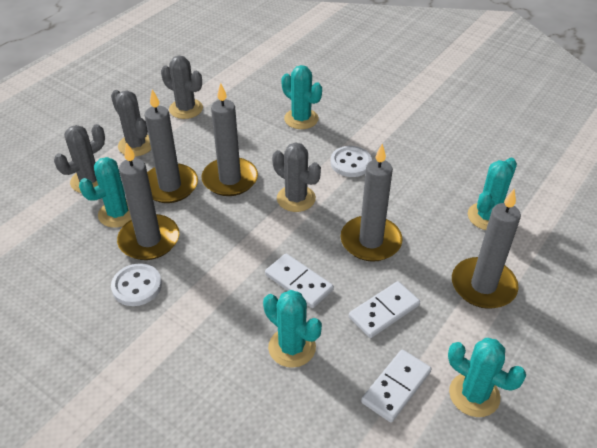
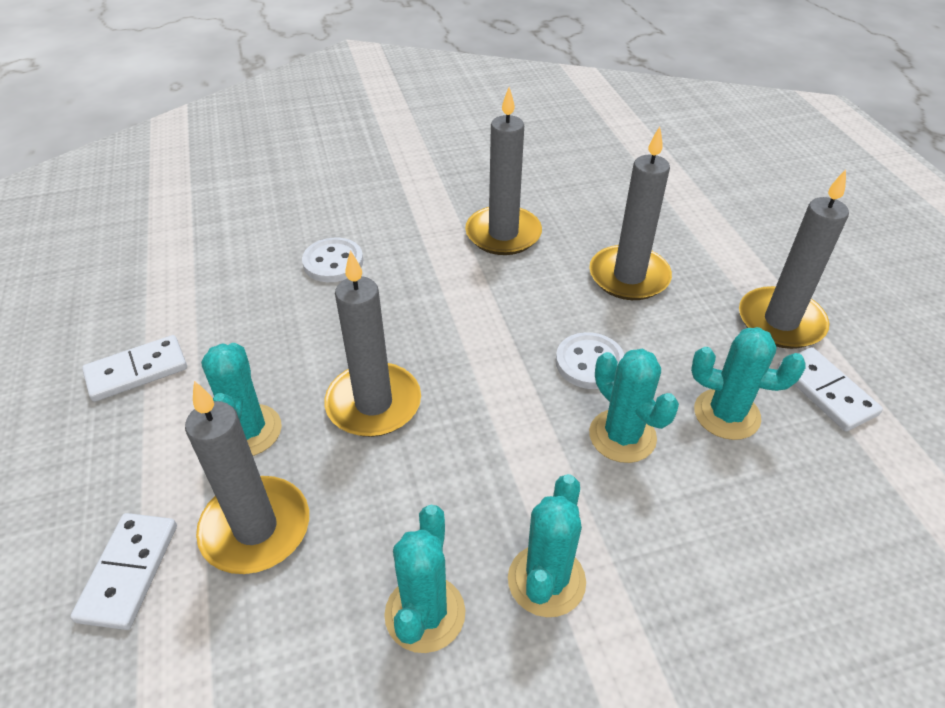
grey cactus: 4 -> 0

